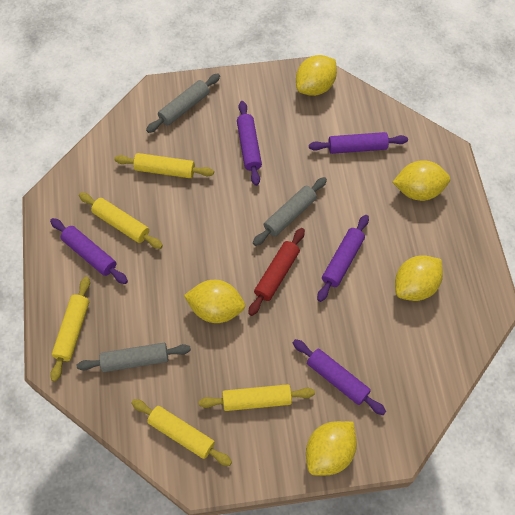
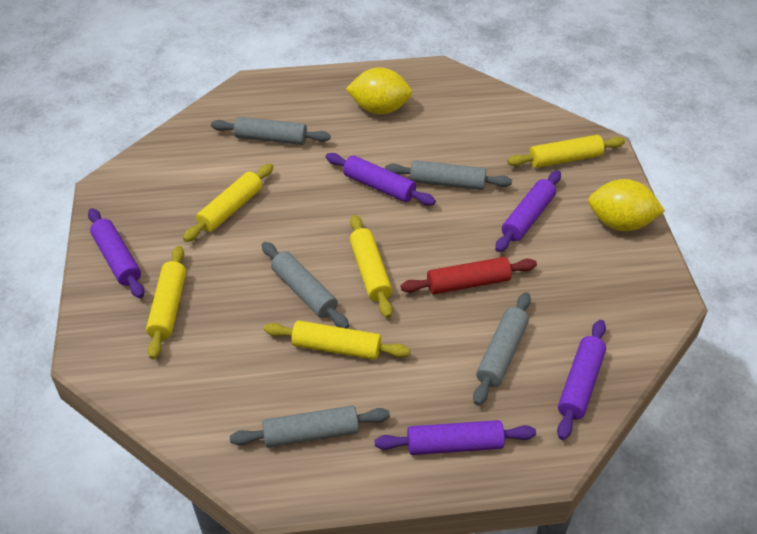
grey rolling pin: 3 -> 5
yellow lemon: 5 -> 2

